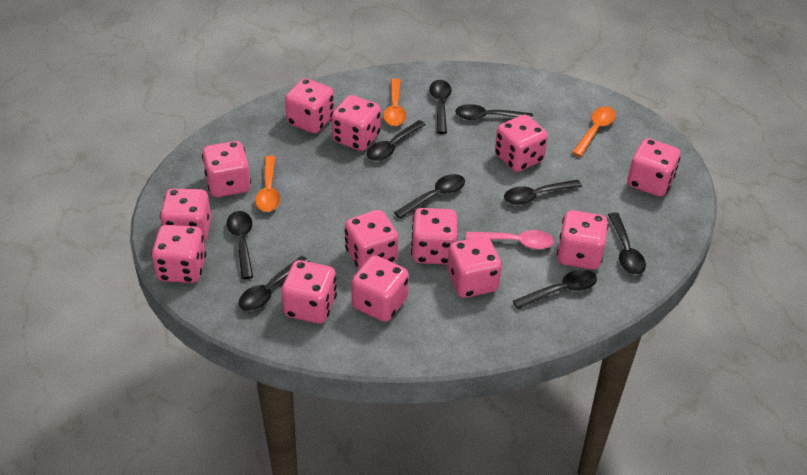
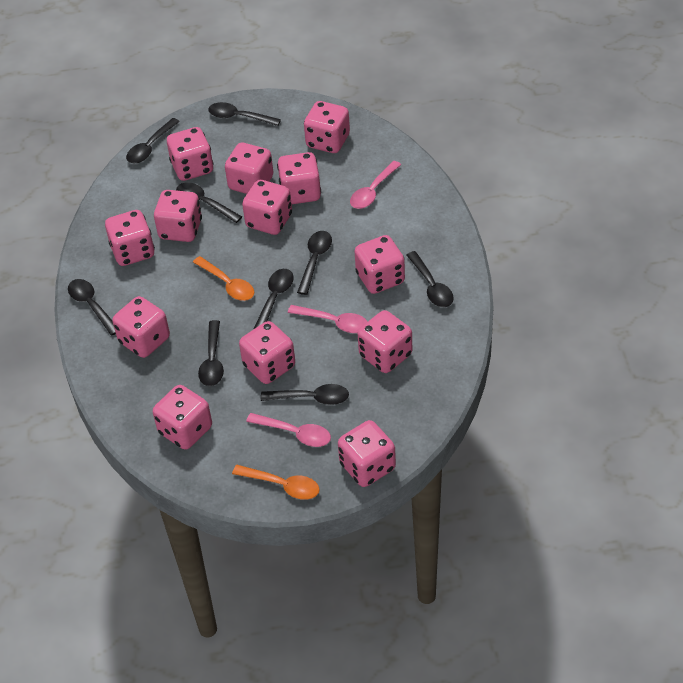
orange spoon: 3 -> 2
pink spoon: 1 -> 3

